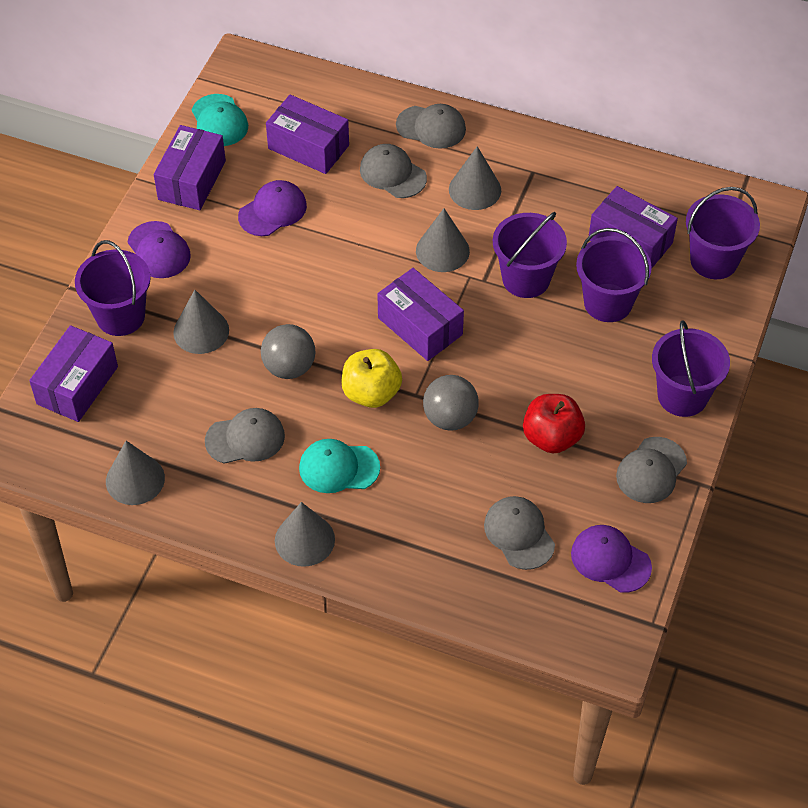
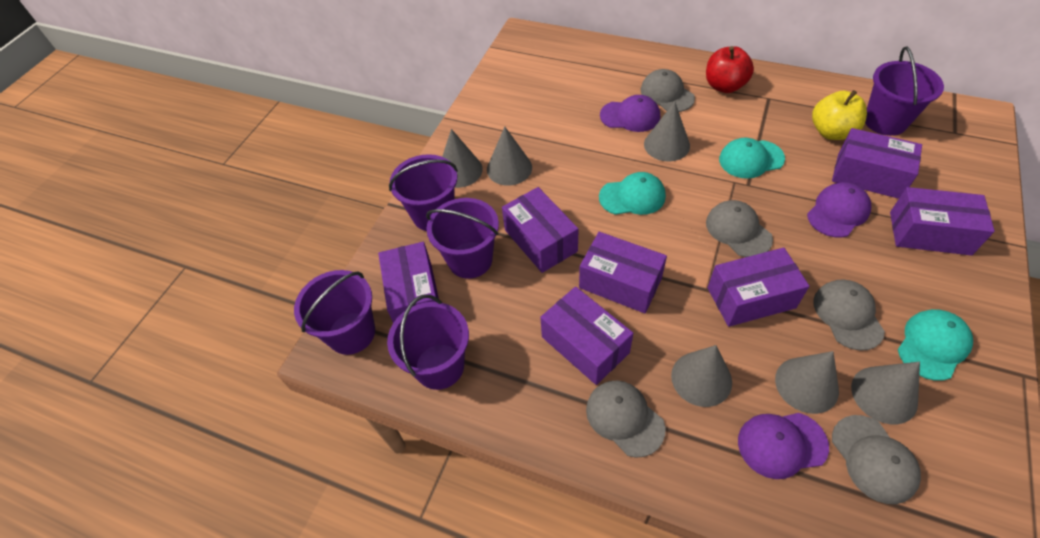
grey ball: 2 -> 0
grey cone: 5 -> 6
purple box: 5 -> 7
turquoise cap: 2 -> 3

